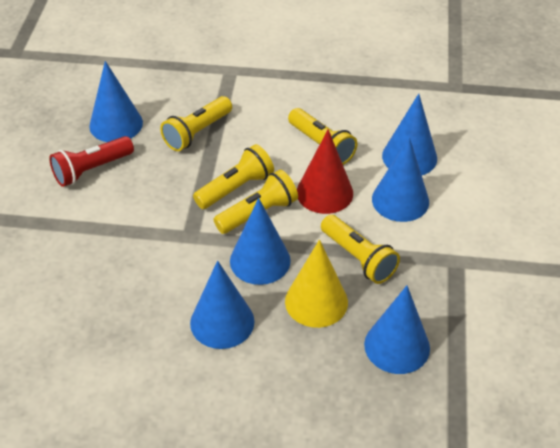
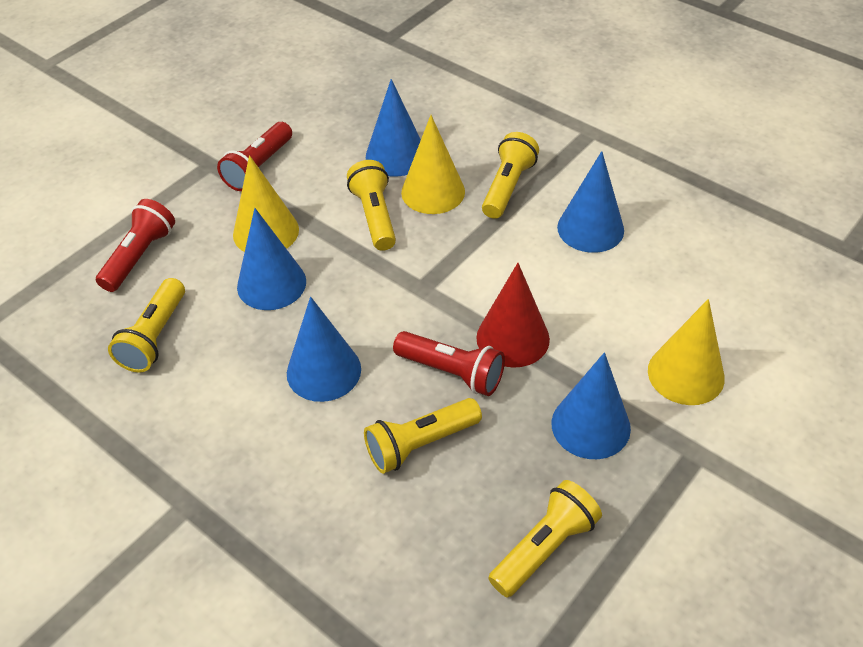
blue cone: 6 -> 5
red flashlight: 1 -> 3
yellow cone: 1 -> 3

